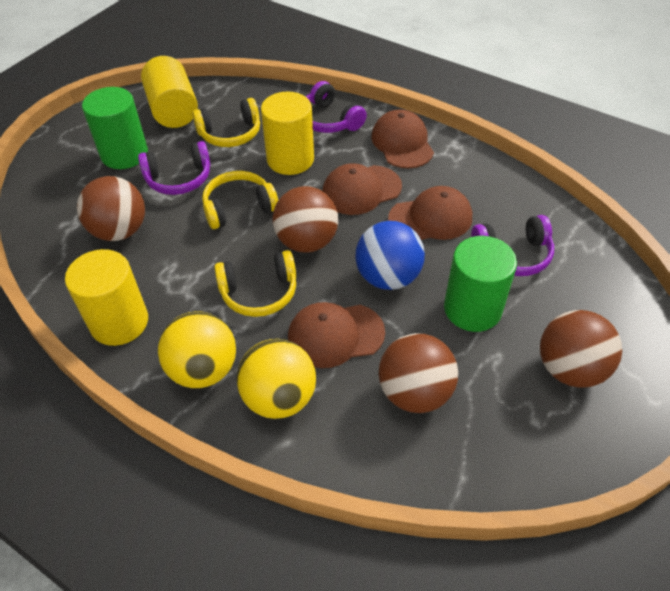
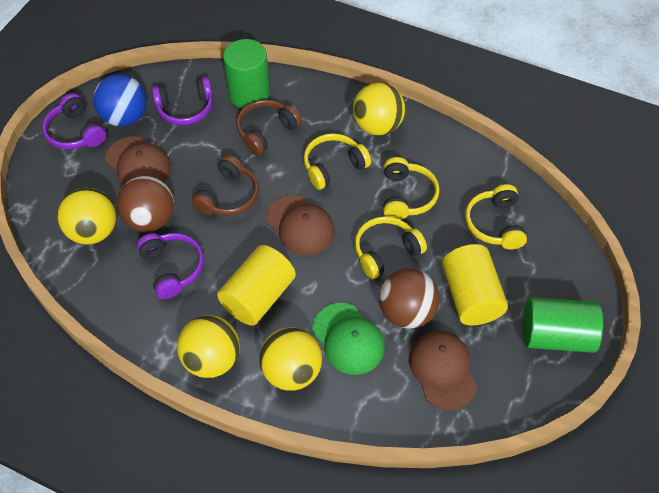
brown ball: 4 -> 2
brown cap: 4 -> 3
brown headphones: 0 -> 2
green cap: 0 -> 1
yellow ball: 2 -> 4
yellow cylinder: 3 -> 2
yellow headphones: 3 -> 4

